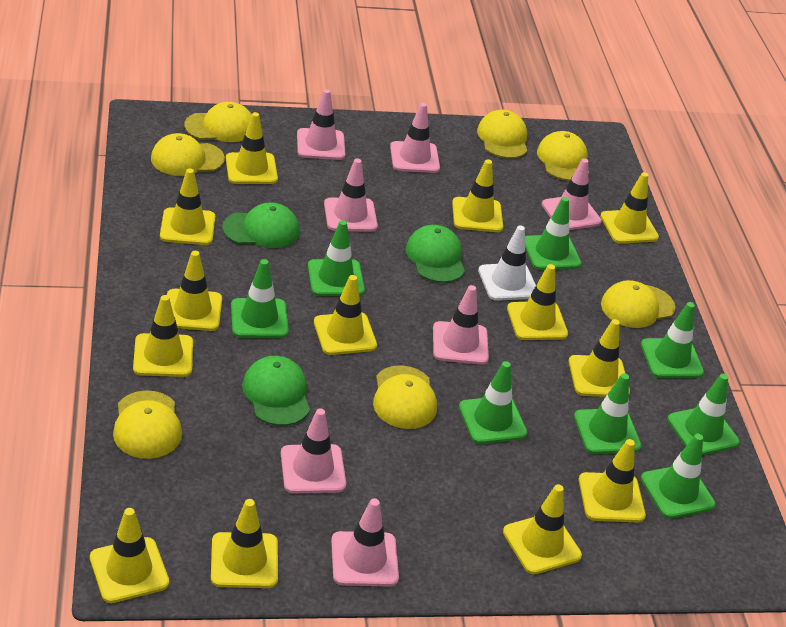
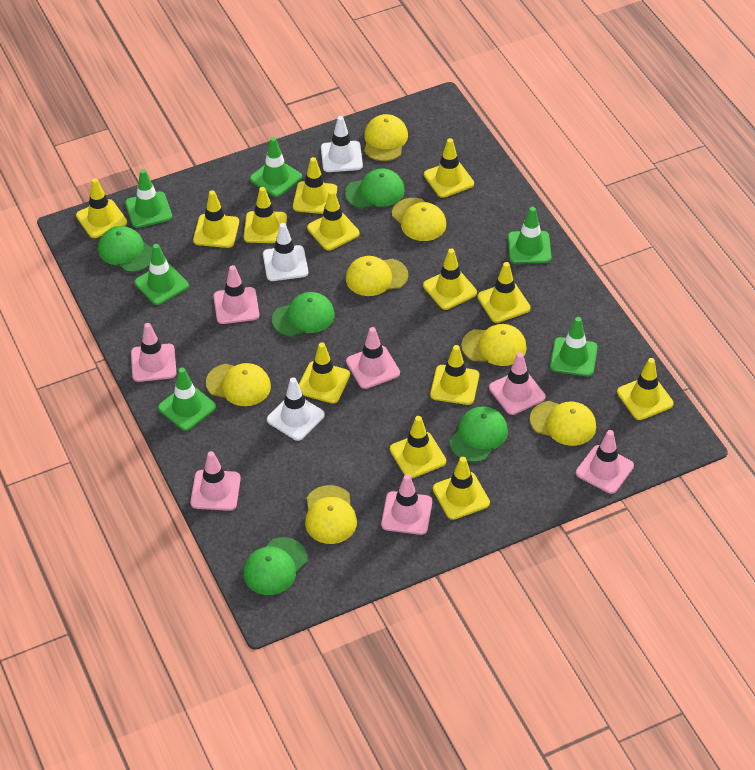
green cap: 3 -> 5
green traffic cone: 8 -> 6
white traffic cone: 1 -> 3

